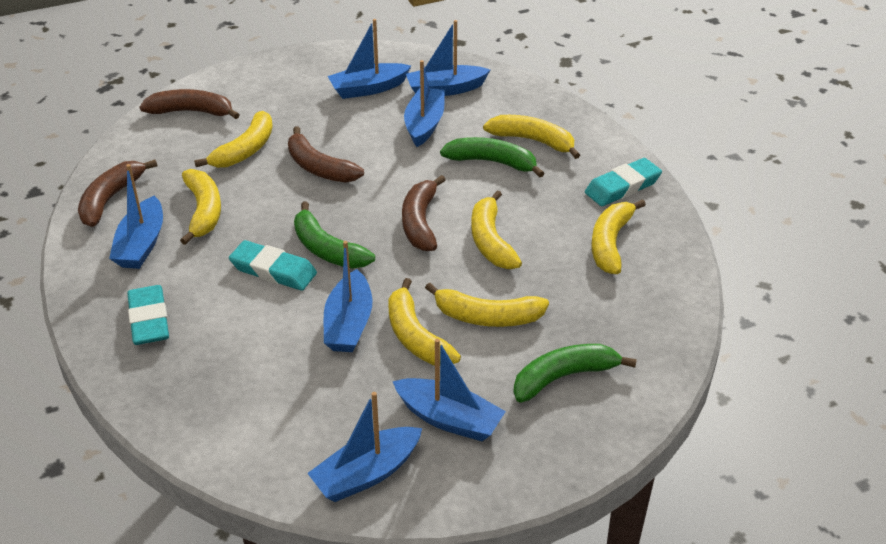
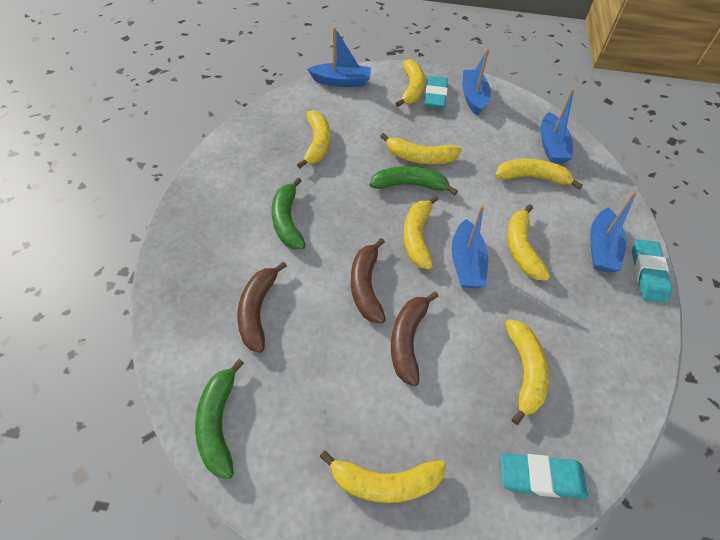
blue boat: 7 -> 5
brown banana: 4 -> 3
yellow banana: 7 -> 8

